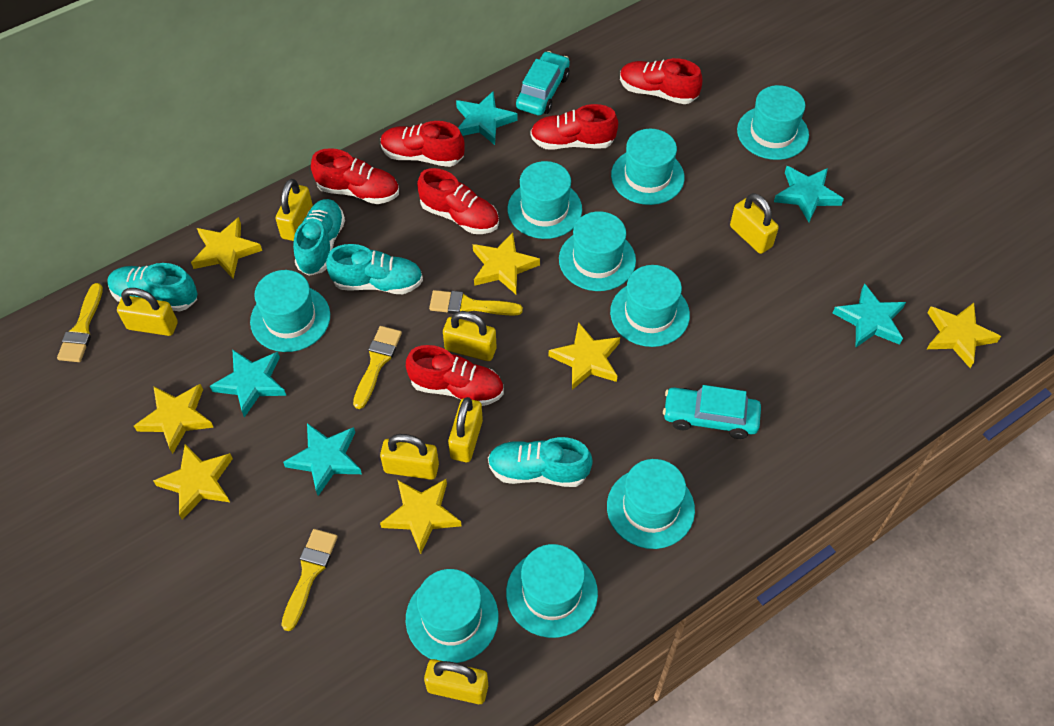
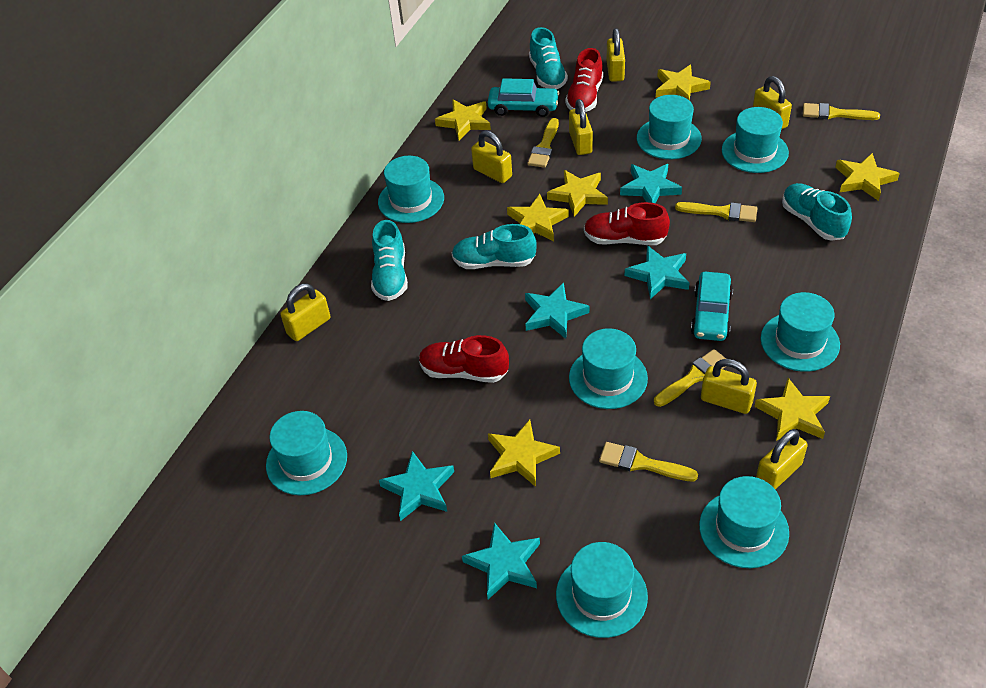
red shoe: 6 -> 3
turquoise hat: 9 -> 8
yellow brush: 4 -> 5

